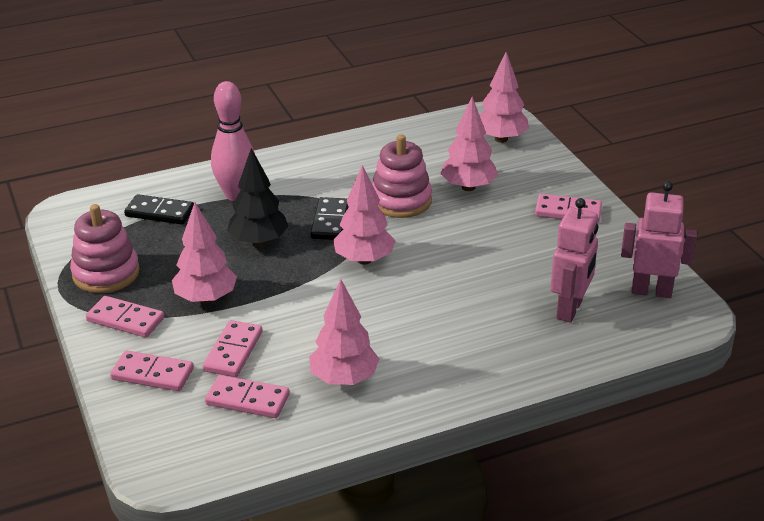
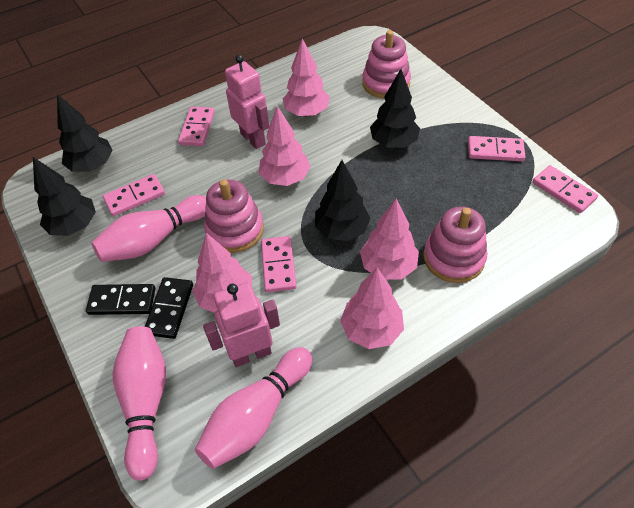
black tree: 1 -> 4
pink bowling pin: 1 -> 3
pink stacking toy: 2 -> 3

